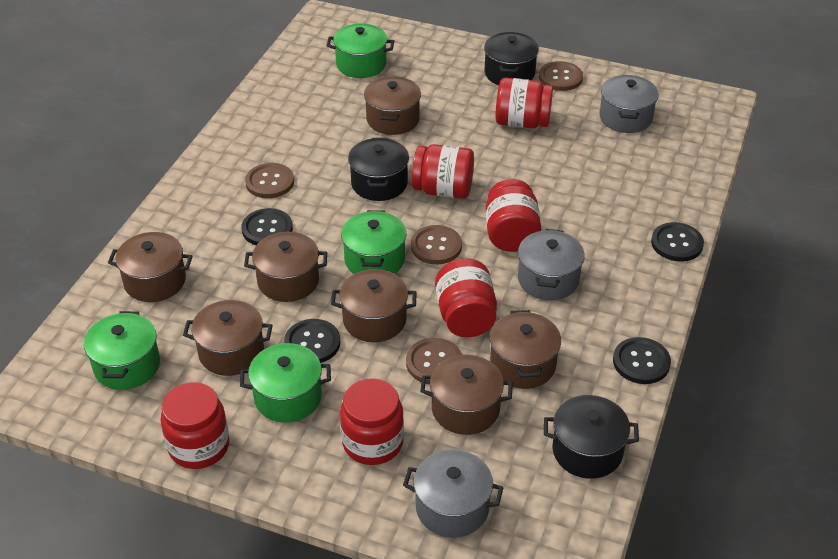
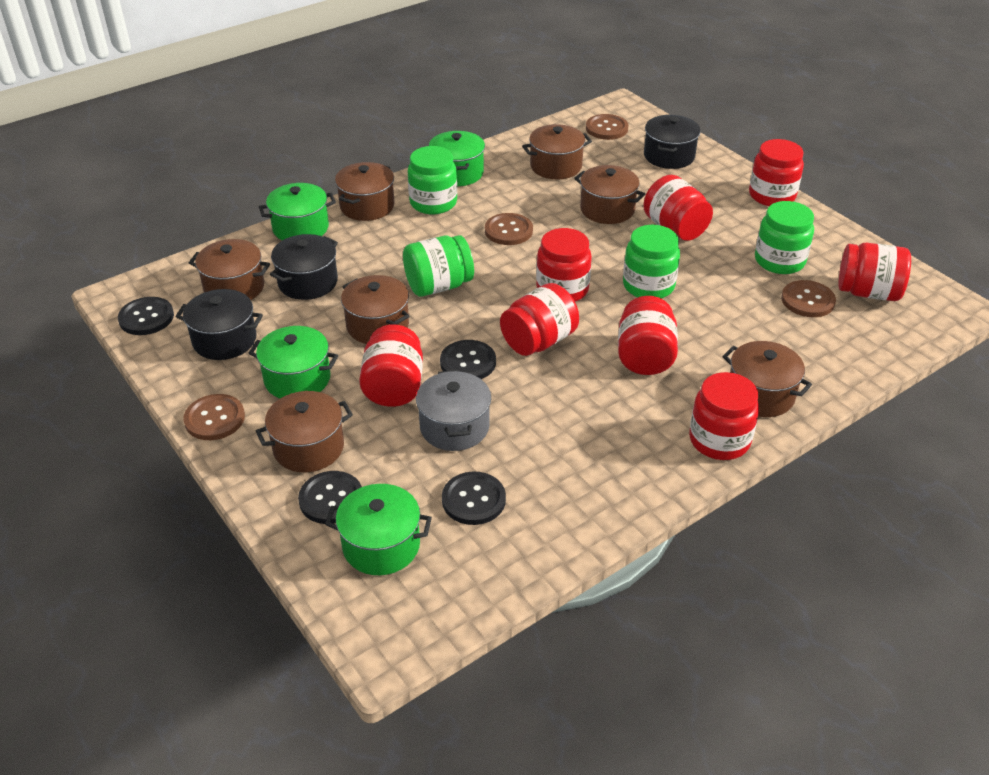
green jar: 0 -> 4
grey pot: 3 -> 1
red jar: 6 -> 8

